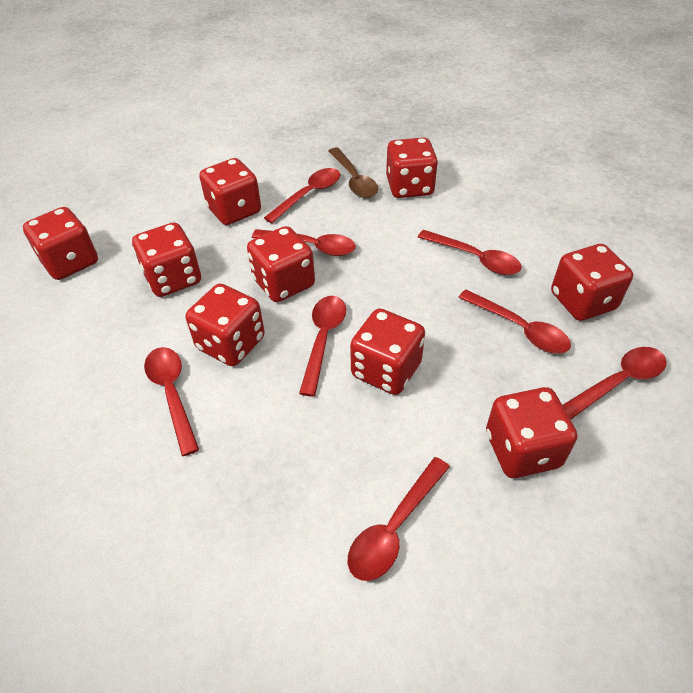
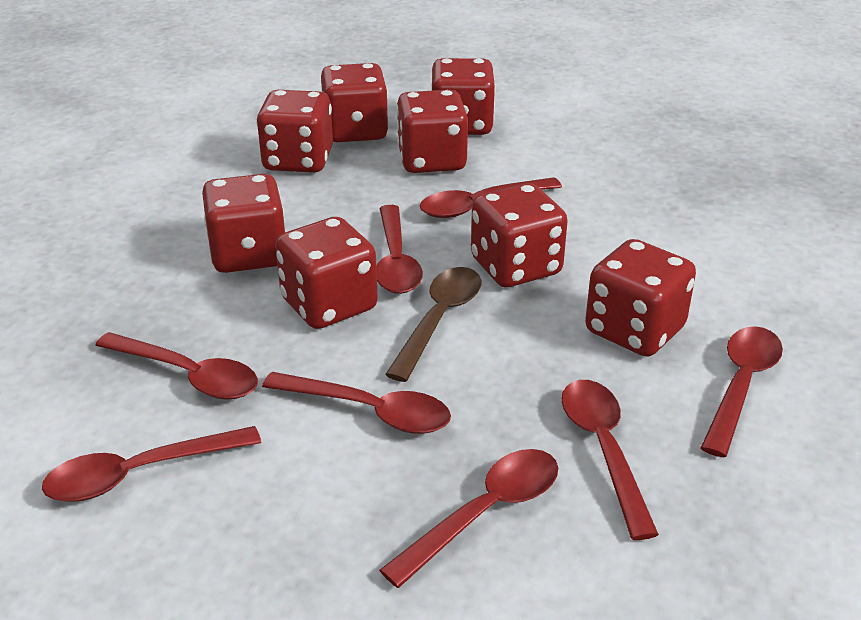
red dice: 9 -> 8

